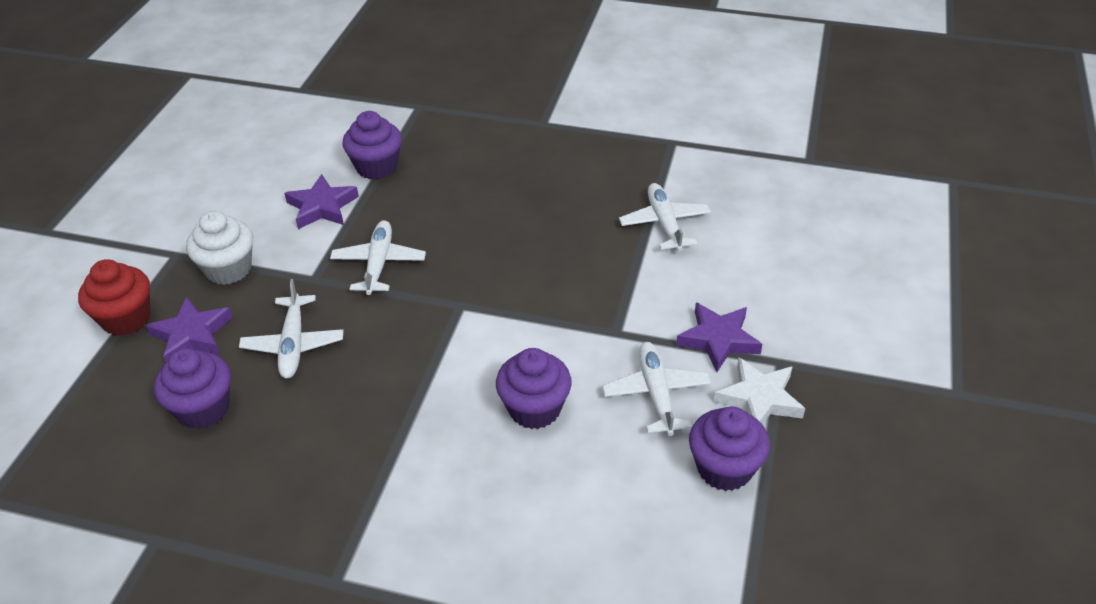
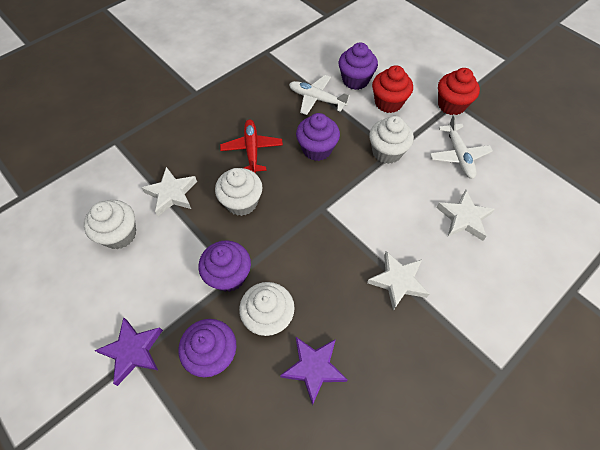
purple star: 3 -> 2
red cupcake: 1 -> 2
red plane: 0 -> 1
white cupcake: 1 -> 4
white plane: 4 -> 2
white star: 1 -> 3

